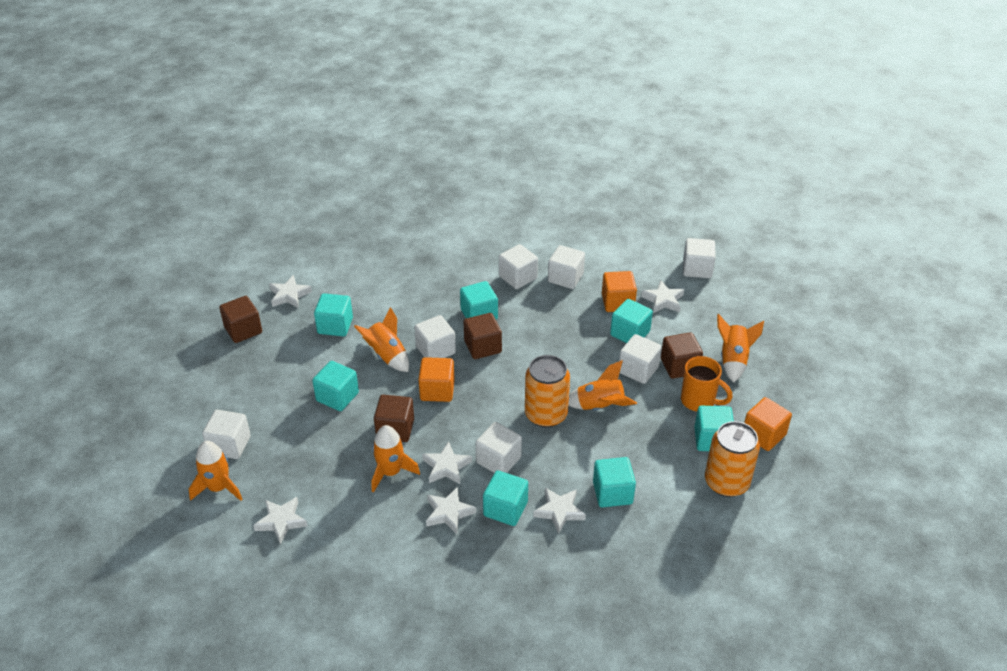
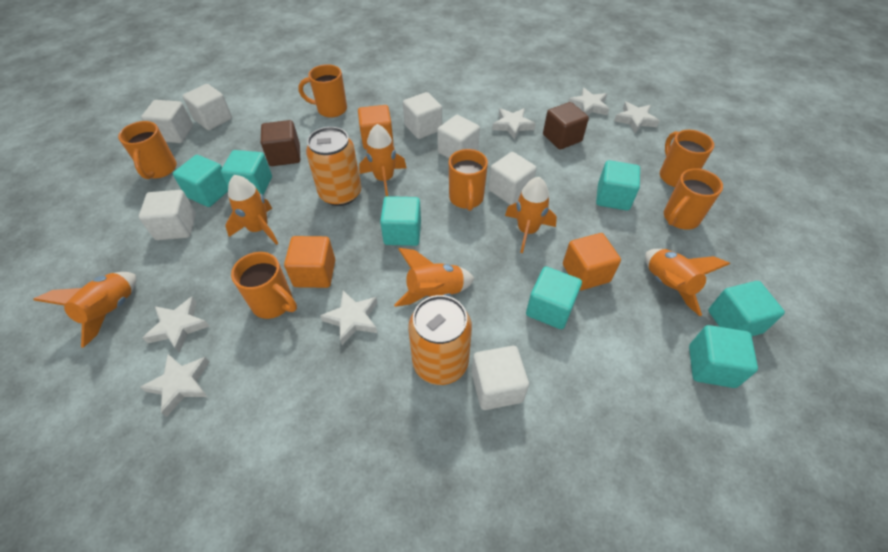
brown cube: 4 -> 2
orange mug: 1 -> 6
orange rocket: 5 -> 6

